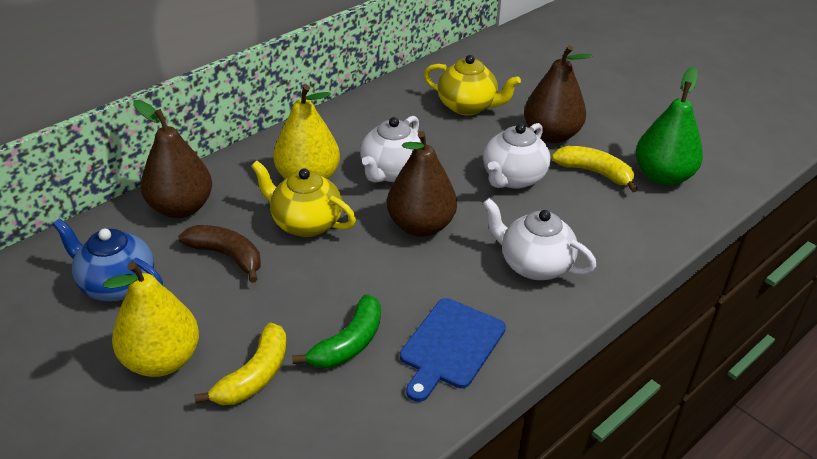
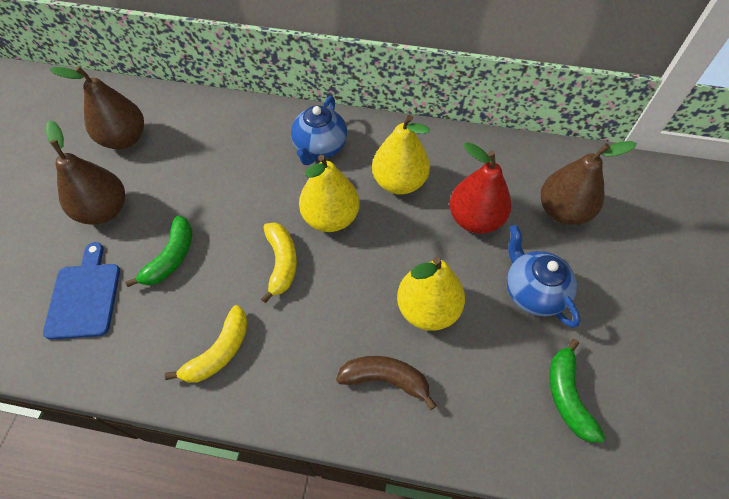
blue teapot: 1 -> 2
green banana: 1 -> 2
green pear: 1 -> 0
red pear: 0 -> 1
white teapot: 3 -> 0
yellow pear: 2 -> 3
yellow teapot: 2 -> 0

